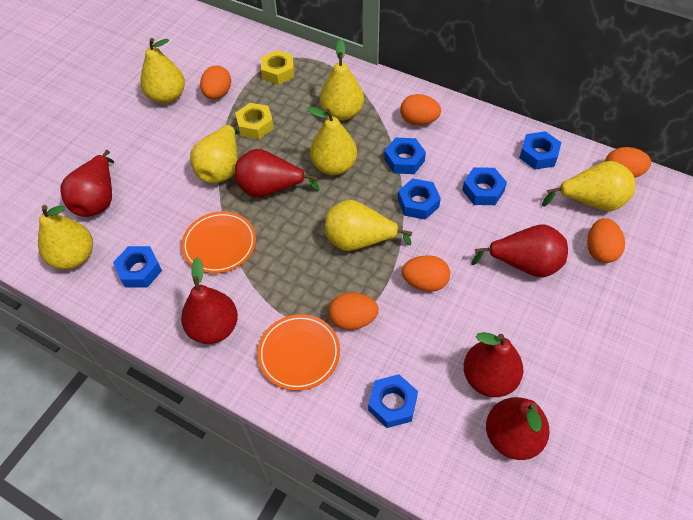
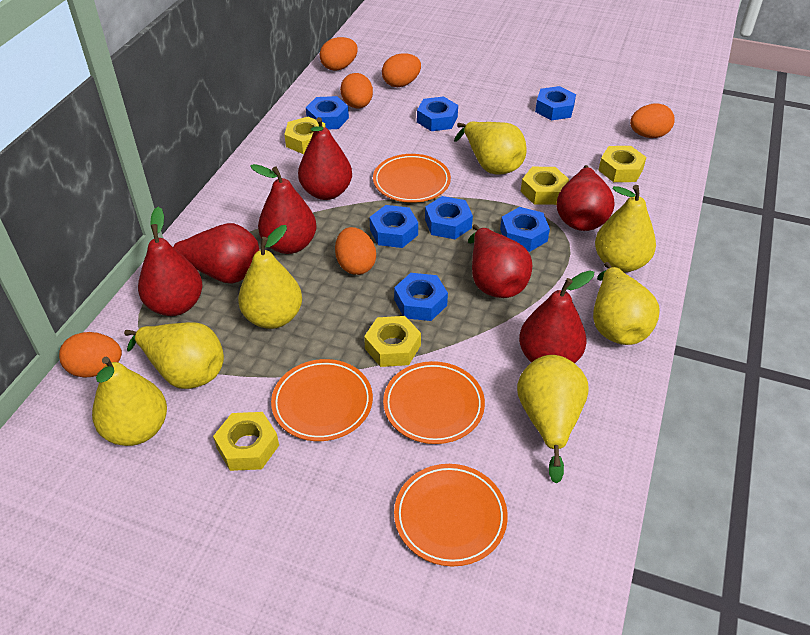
blue nut: 6 -> 7
orange plate: 2 -> 4
red pear: 6 -> 7
yellow nut: 2 -> 5

